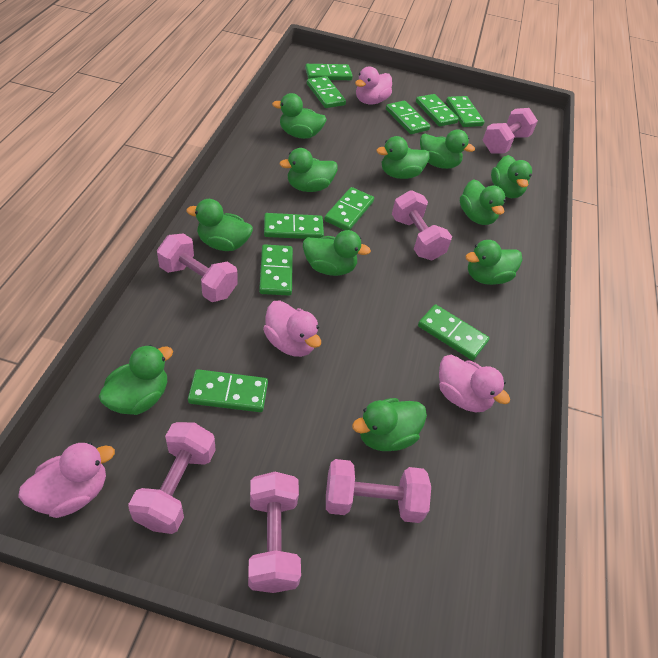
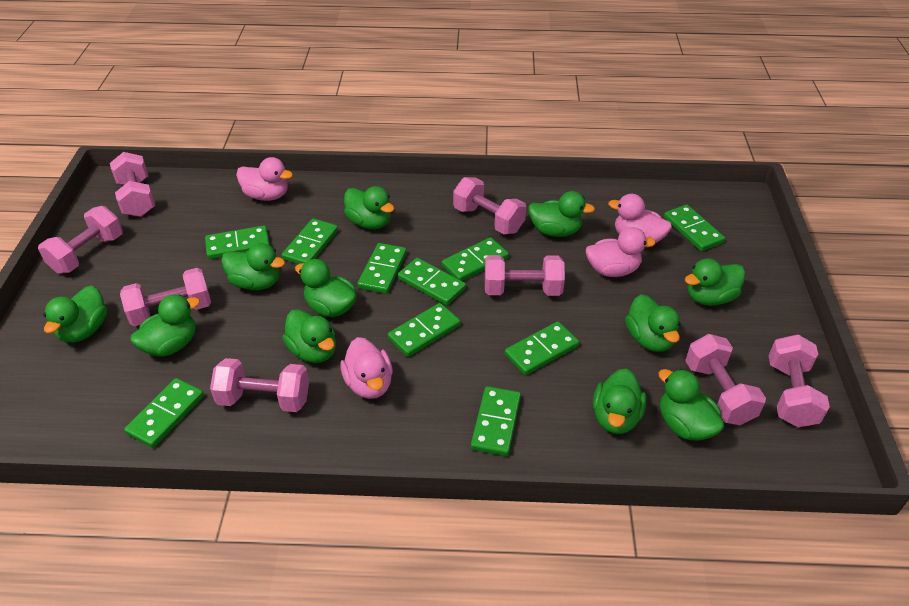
pink dumbbell: 6 -> 8

